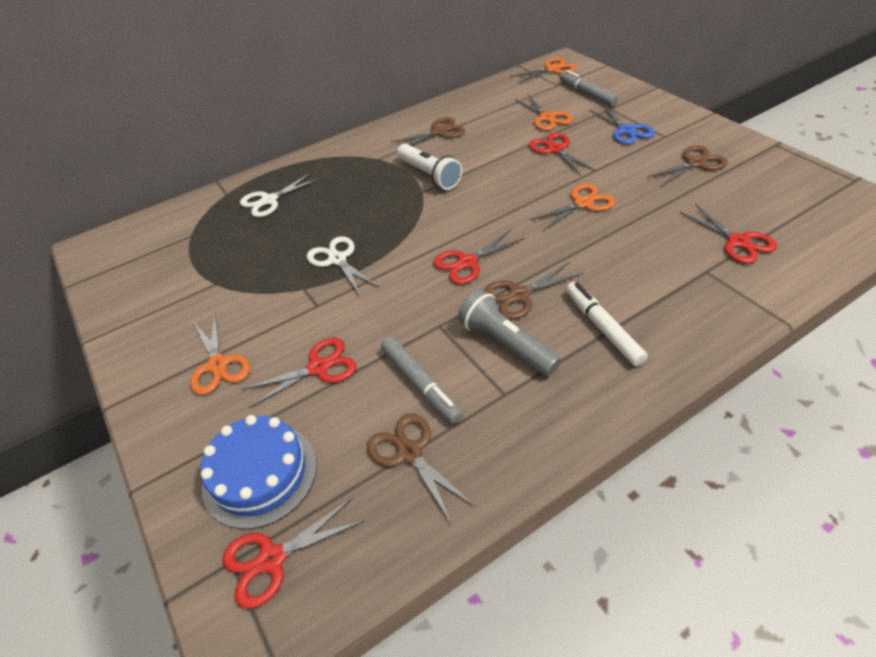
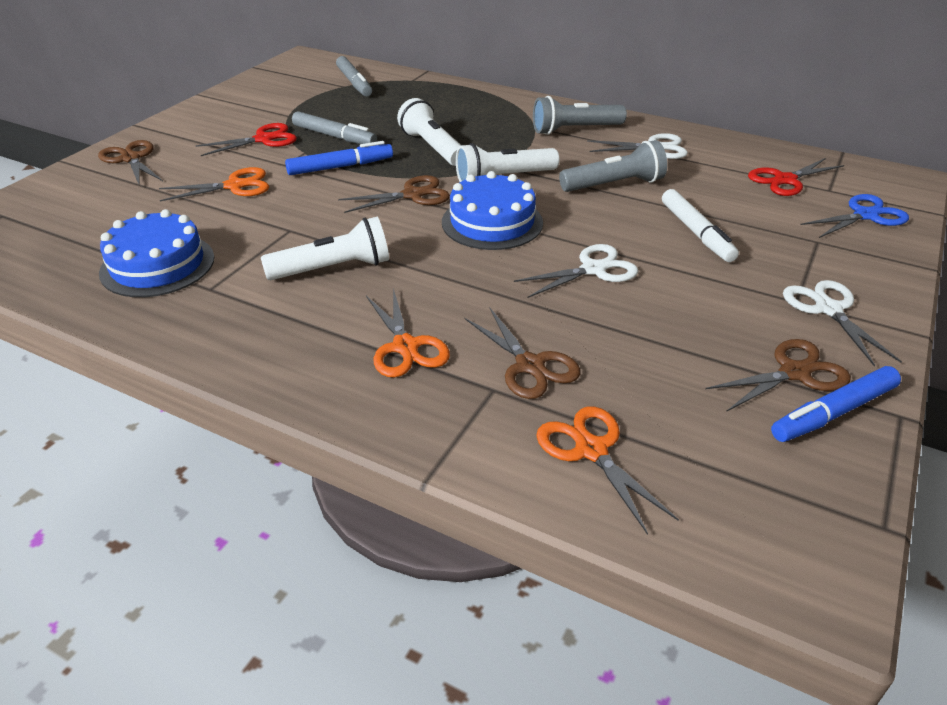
blue cake: 1 -> 2
blue marker: 0 -> 2
grey flashlight: 1 -> 2
orange scissors: 4 -> 3
red scissors: 5 -> 2
white flashlight: 1 -> 3
white scissors: 2 -> 3

